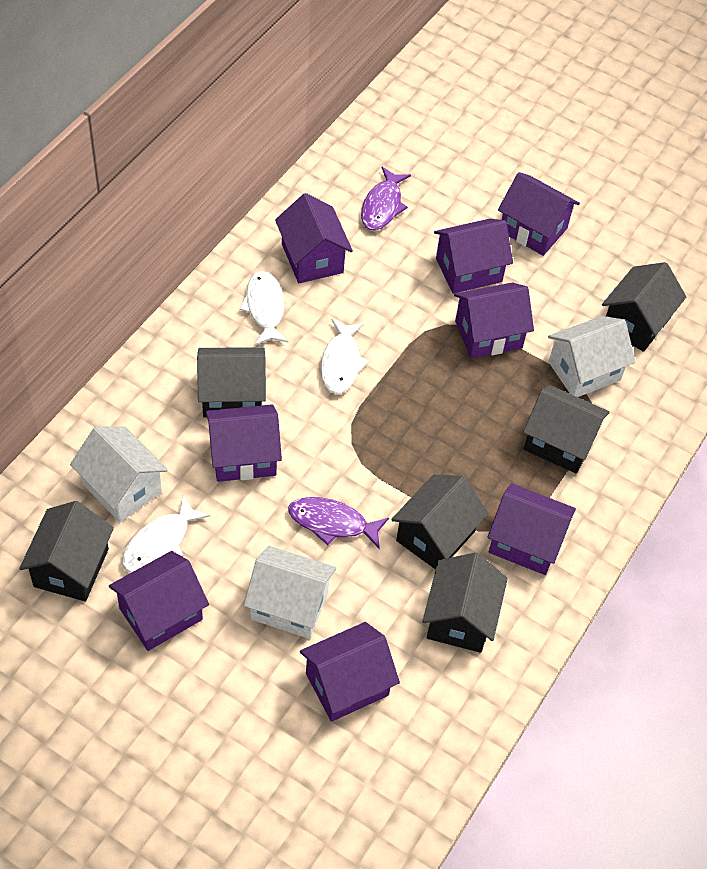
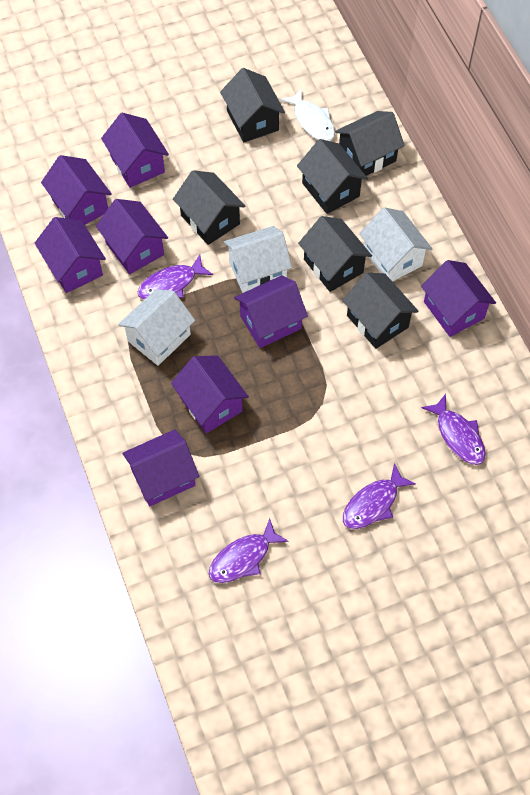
purple fish: 2 -> 4
white fish: 3 -> 1

